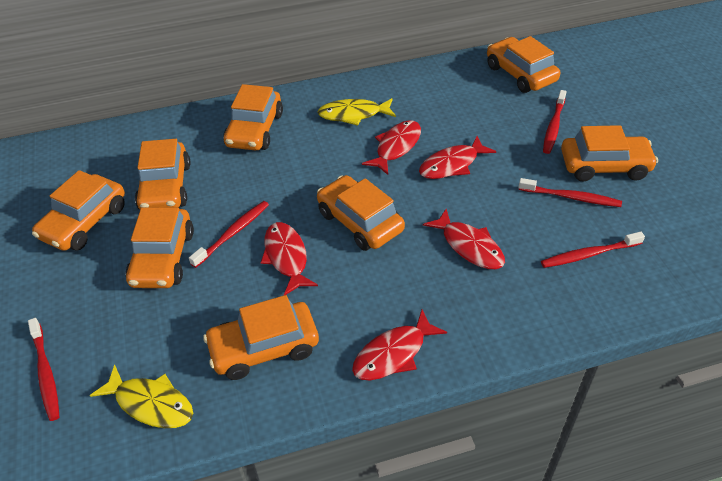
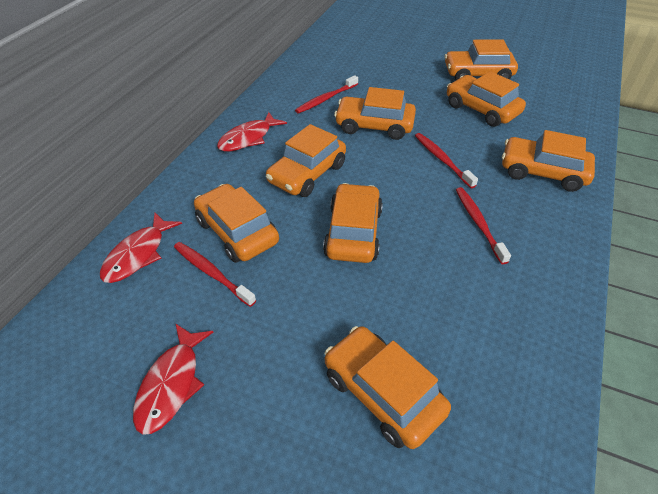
red fish: 5 -> 3
red toothbrush: 5 -> 4
yellow fish: 2 -> 0

